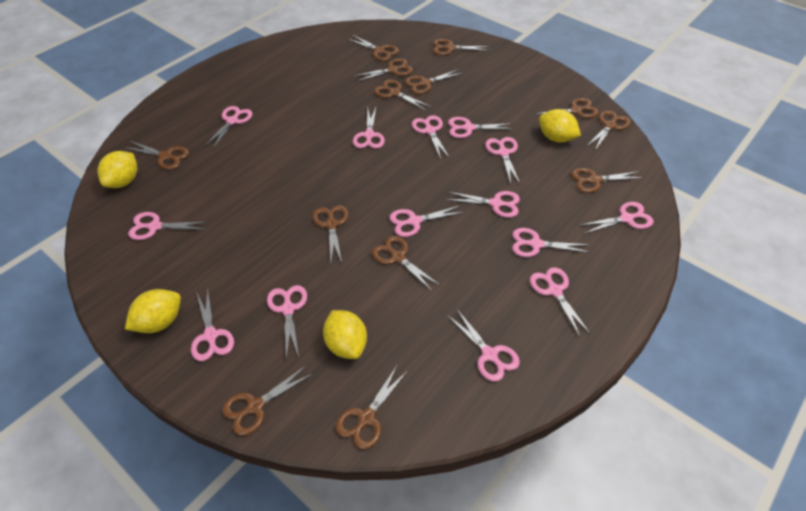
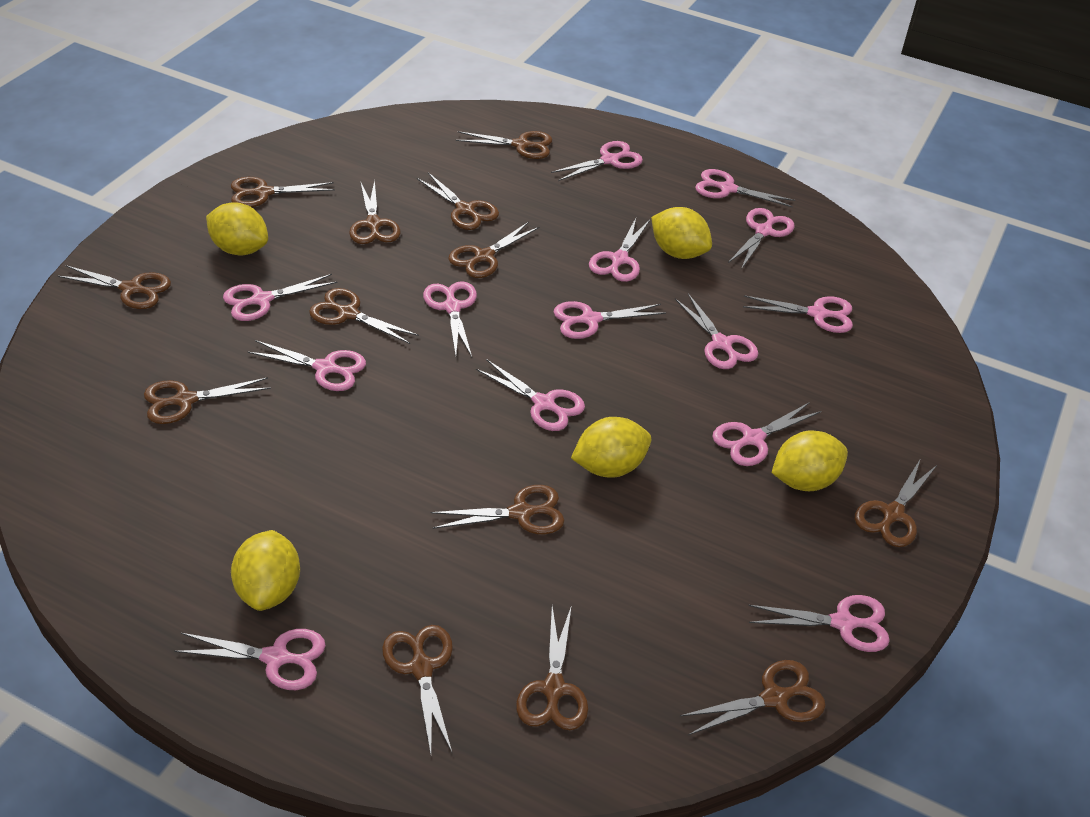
yellow lemon: 4 -> 5

